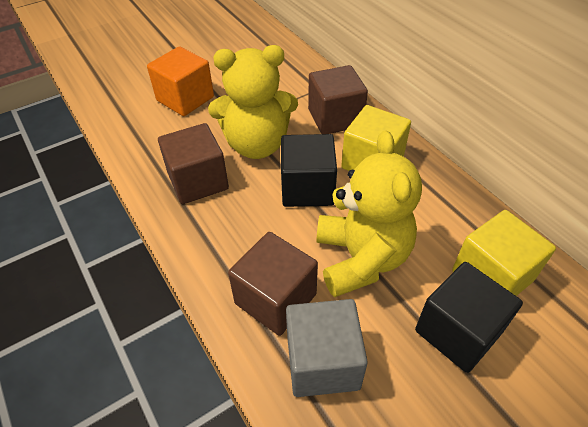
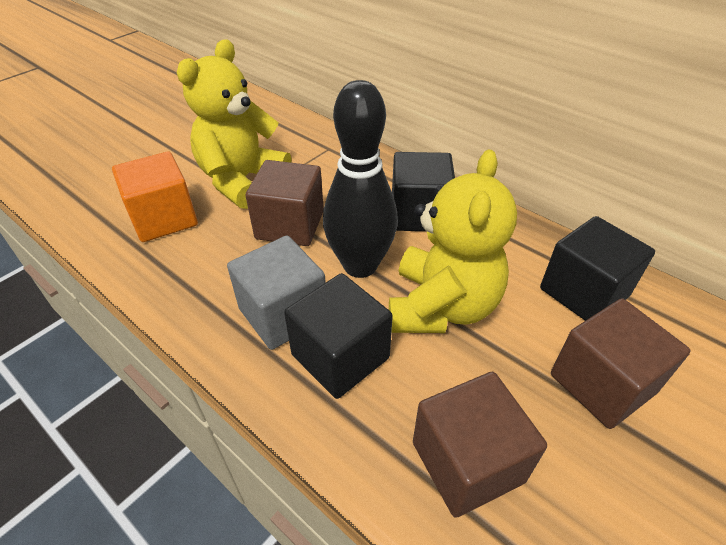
black bowling pin: 0 -> 1
black cube: 2 -> 3
yellow cube: 2 -> 0

